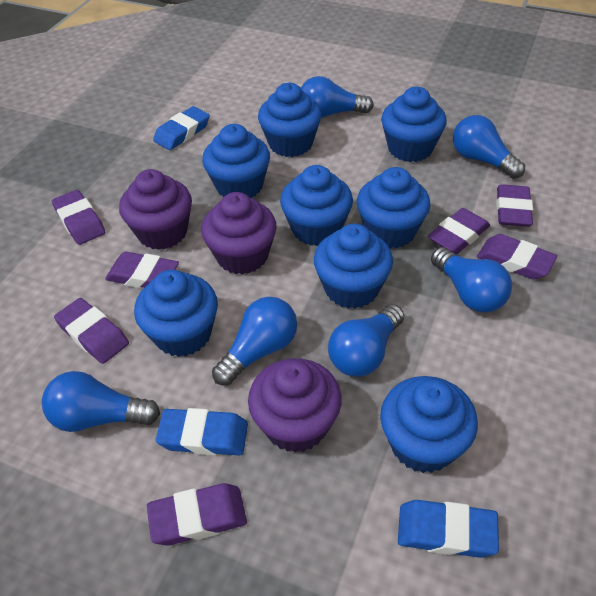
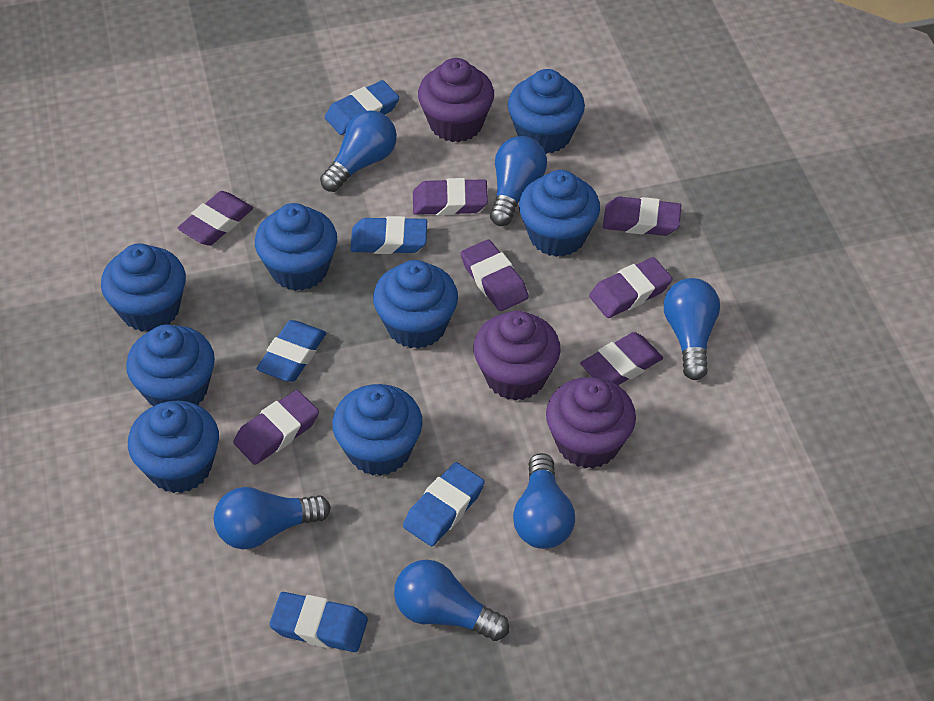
blue eraser: 3 -> 5

